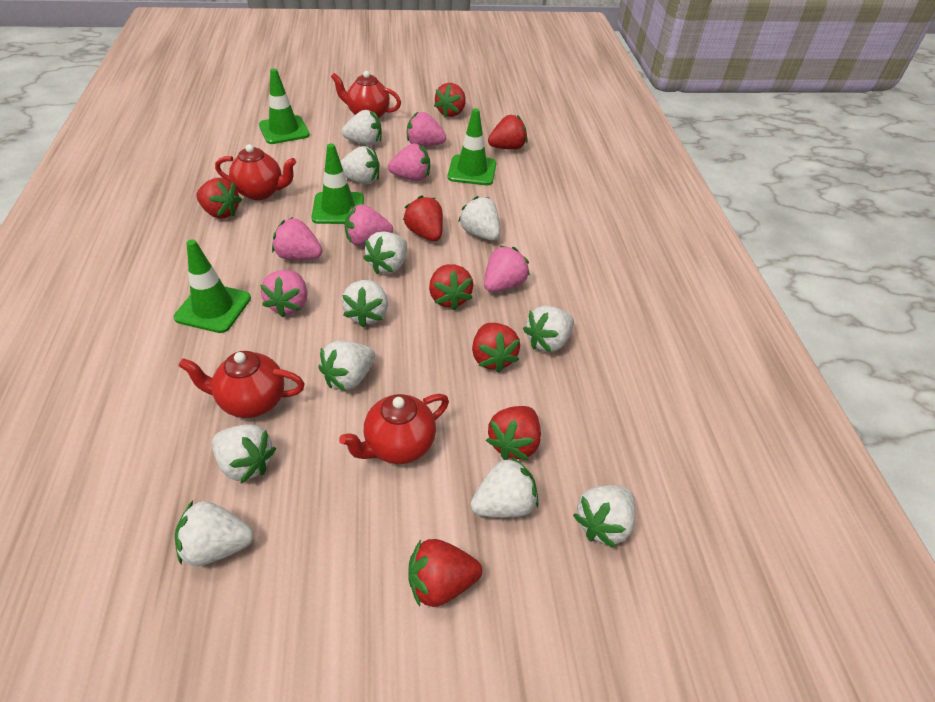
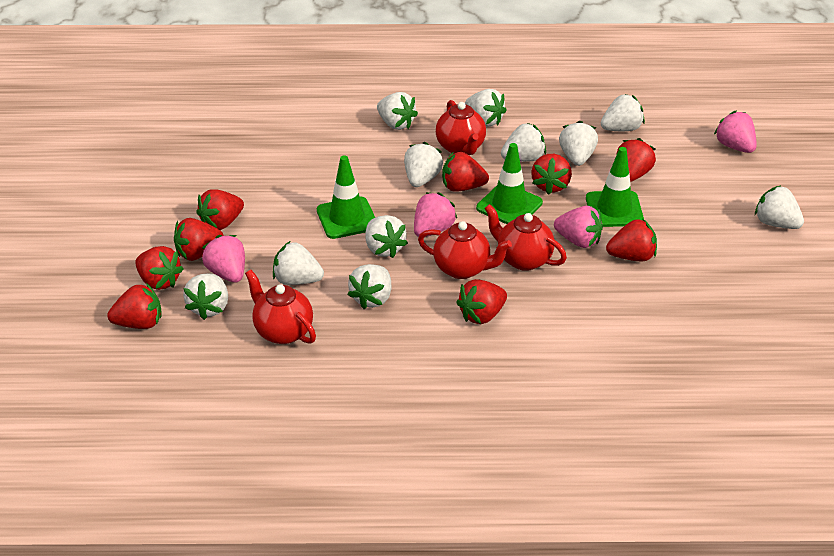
green traffic cone: 4 -> 3
pink strawberry: 6 -> 4
red strawberry: 8 -> 9

